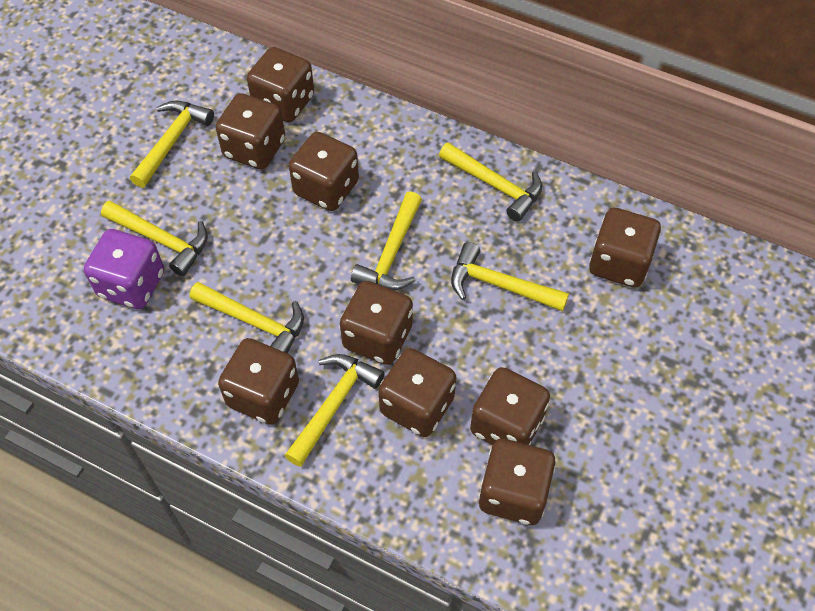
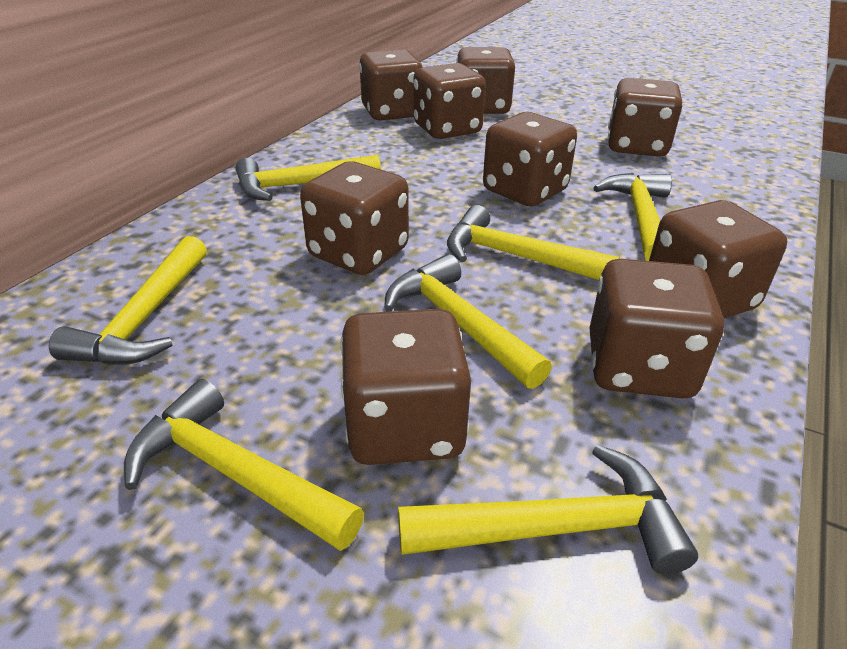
purple dice: 1 -> 0

